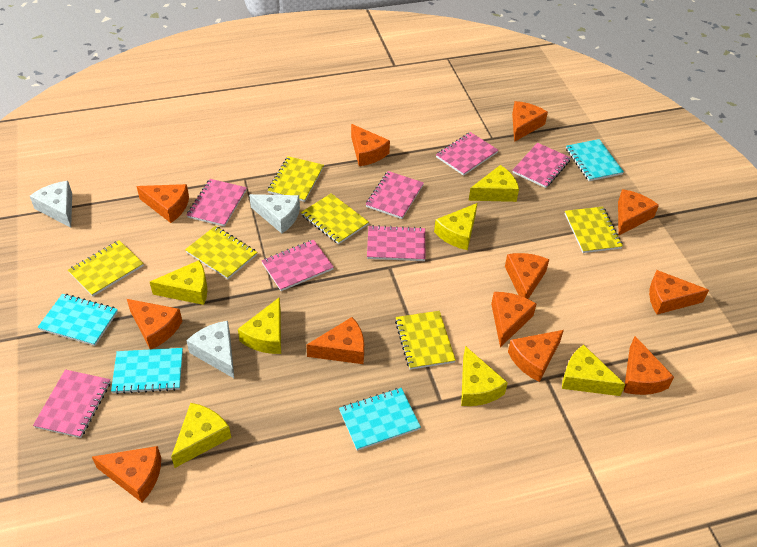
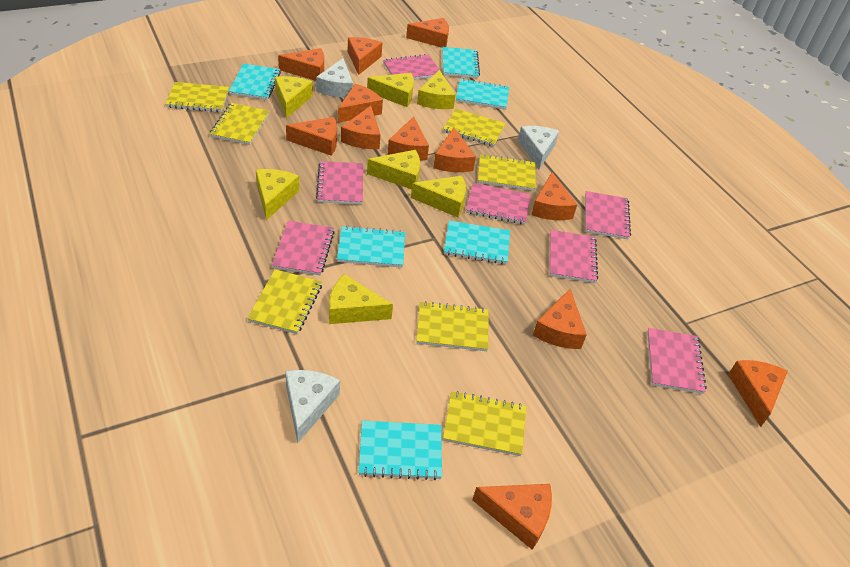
turquoise notebook: 4 -> 6
yellow notebook: 6 -> 7

